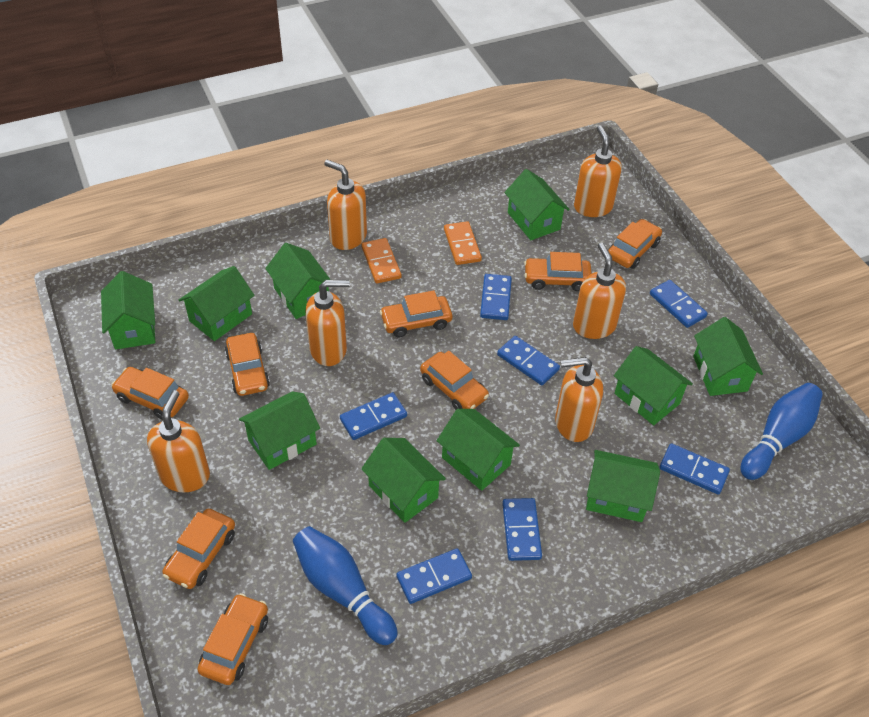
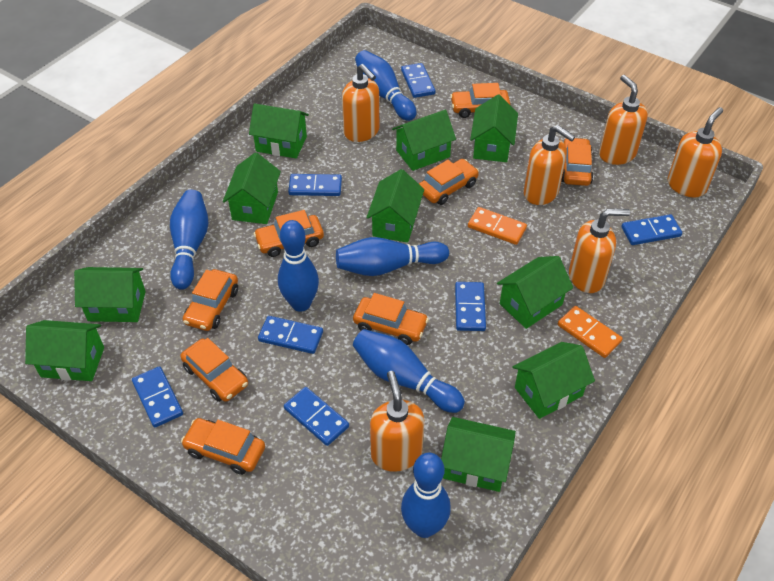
blue bowling pin: 2 -> 6

